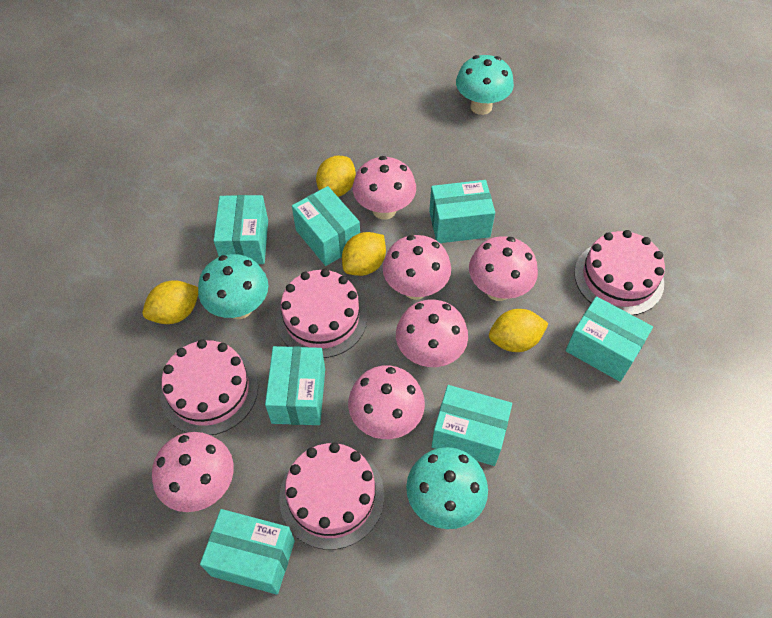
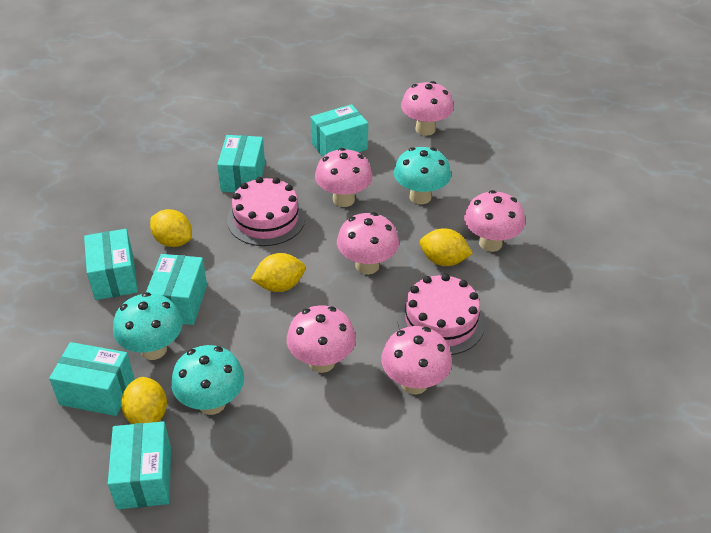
pink cake: 4 -> 2
turquoise box: 7 -> 6

